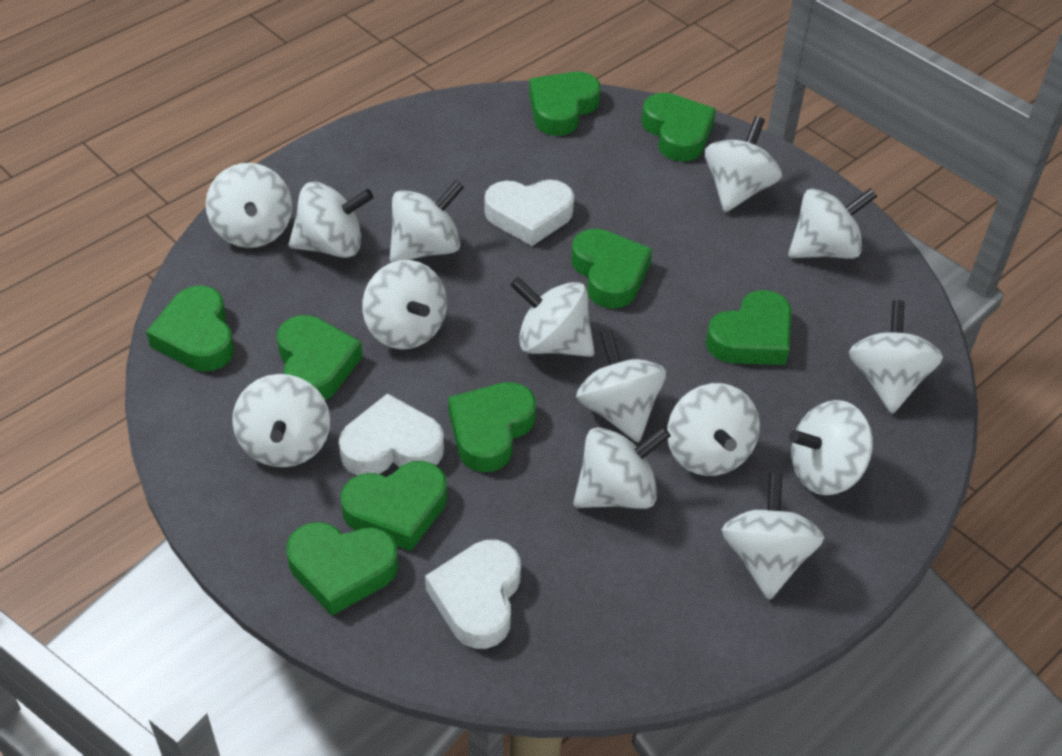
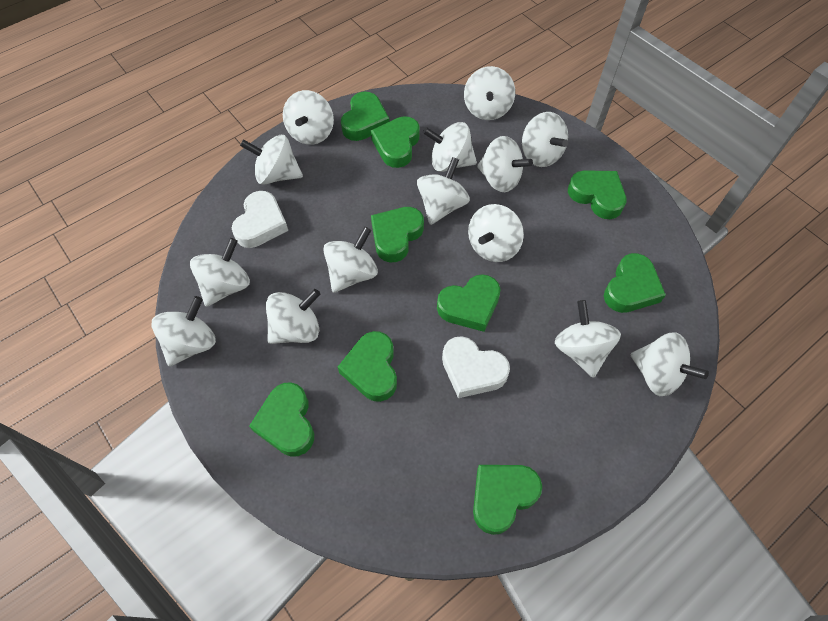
white heart: 3 -> 2

